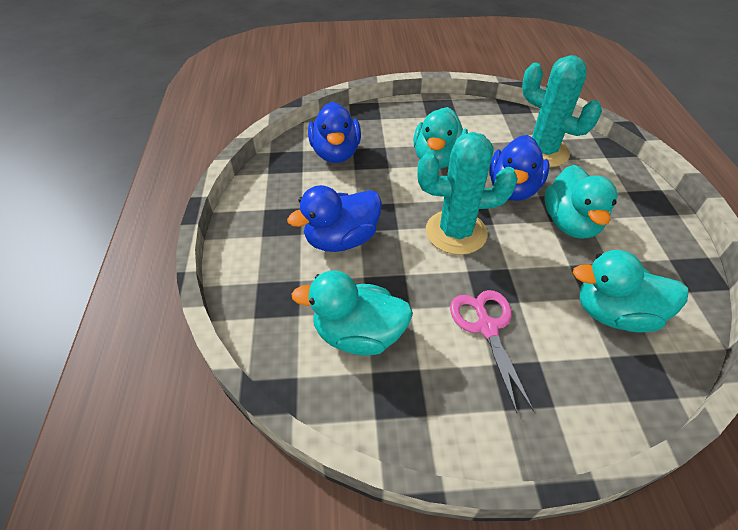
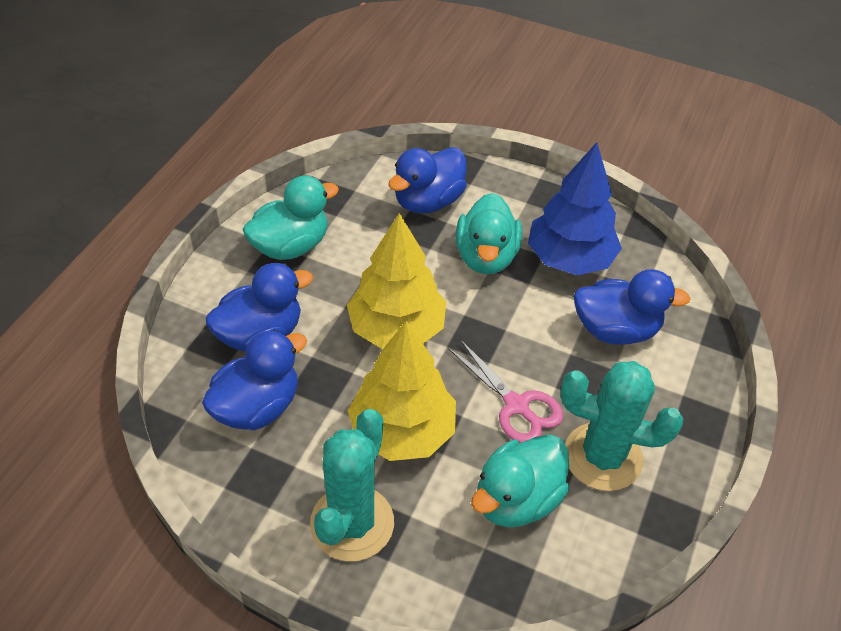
blue duck: 3 -> 4
blue tree: 0 -> 1
turquoise duck: 4 -> 3
yellow tree: 0 -> 2

